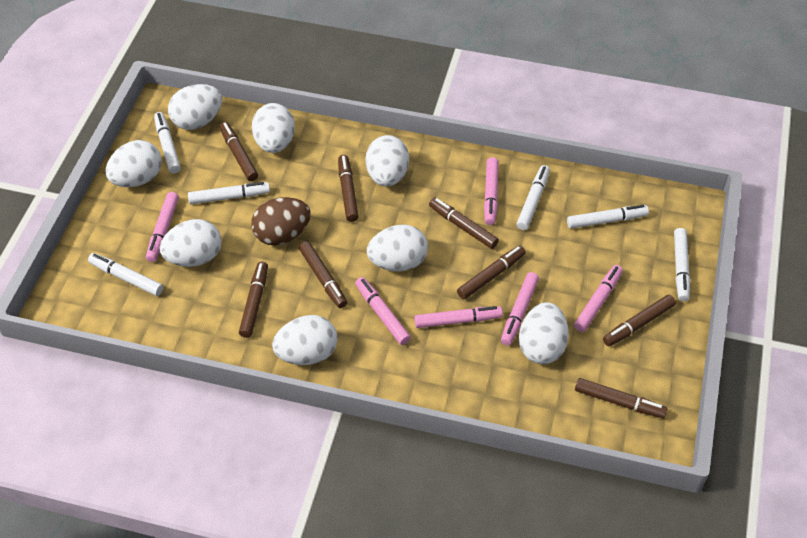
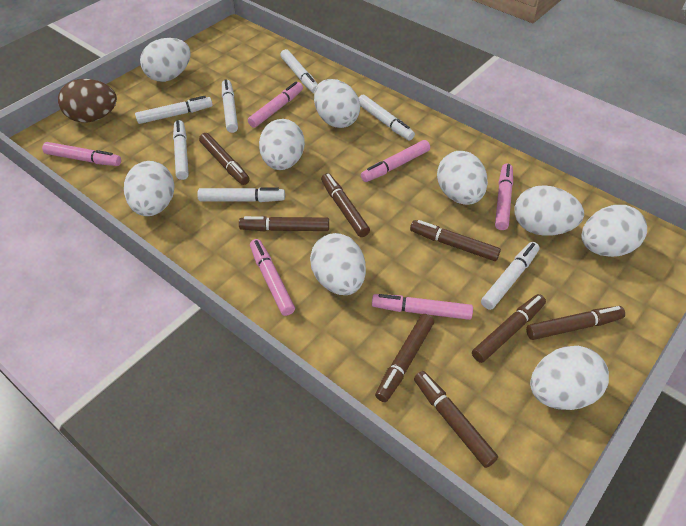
white egg: 8 -> 9
white marker: 6 -> 7

